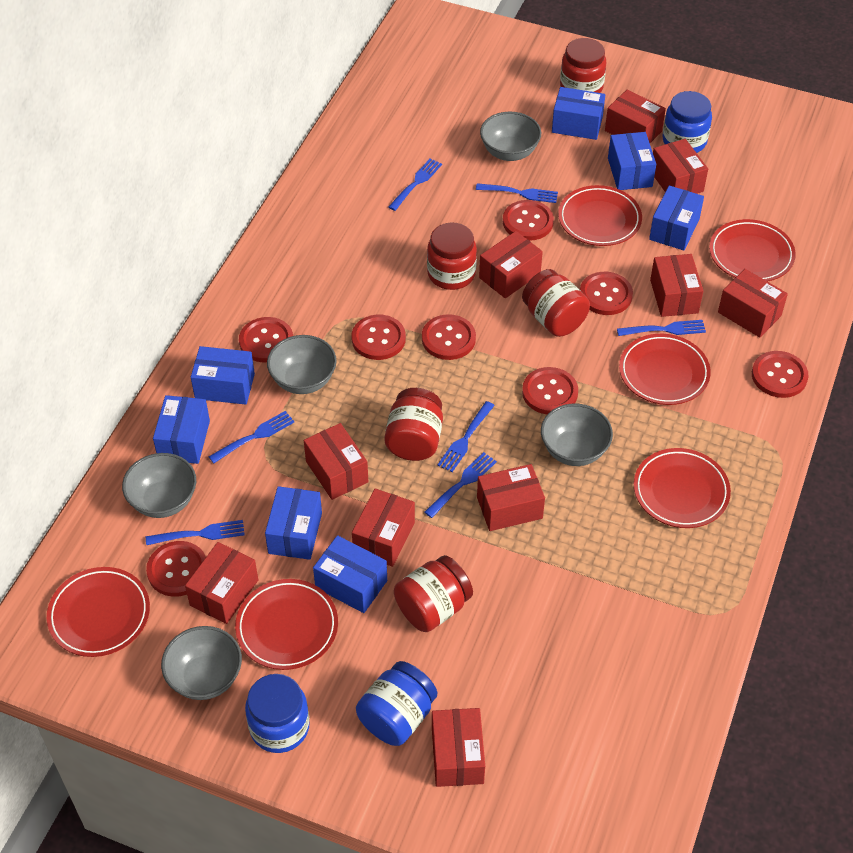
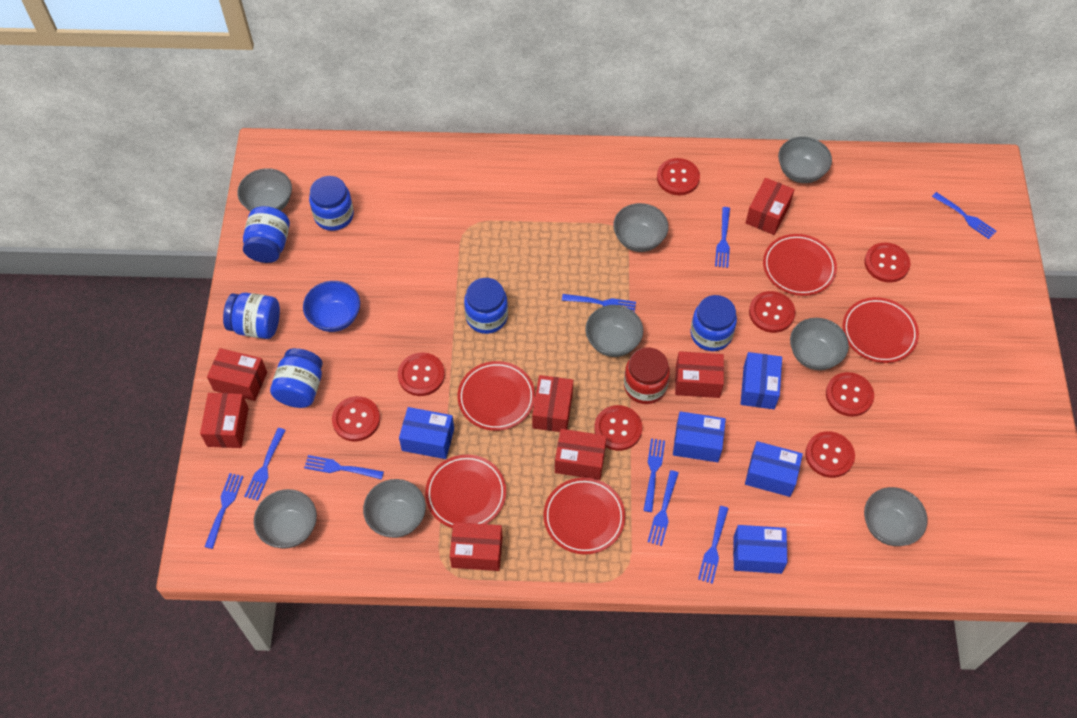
blue bowl: 0 -> 1
blue box: 7 -> 5
blue fork: 7 -> 9
blue jar: 3 -> 6
grey bowl: 5 -> 8
red box: 10 -> 7
red jar: 5 -> 1
red plate: 6 -> 5

